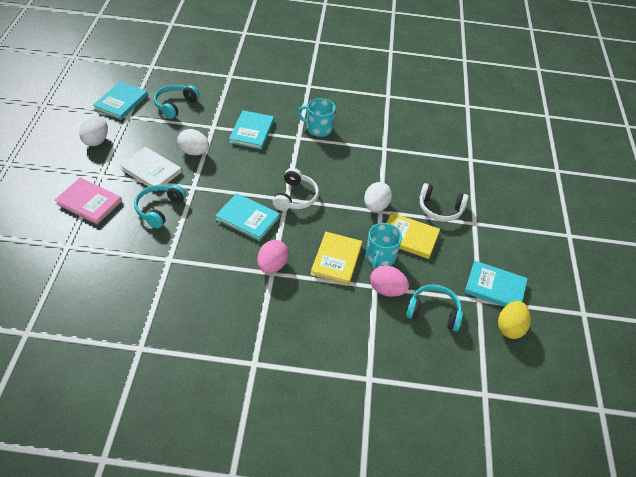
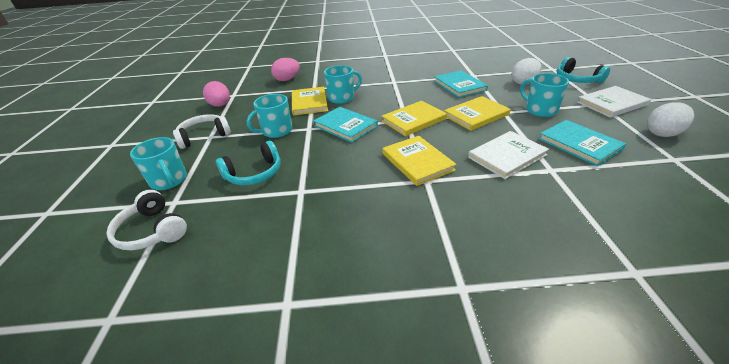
pink book: 1 -> 0
turquoise book: 4 -> 3
turquoise headphones: 3 -> 2
turquoise mug: 2 -> 4
white book: 1 -> 2
white egg: 3 -> 2
yellow book: 2 -> 4
yellow egg: 1 -> 0

